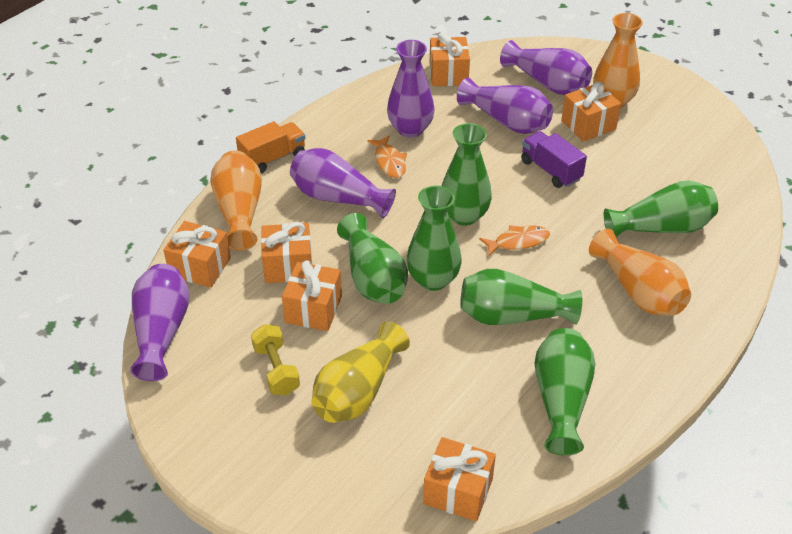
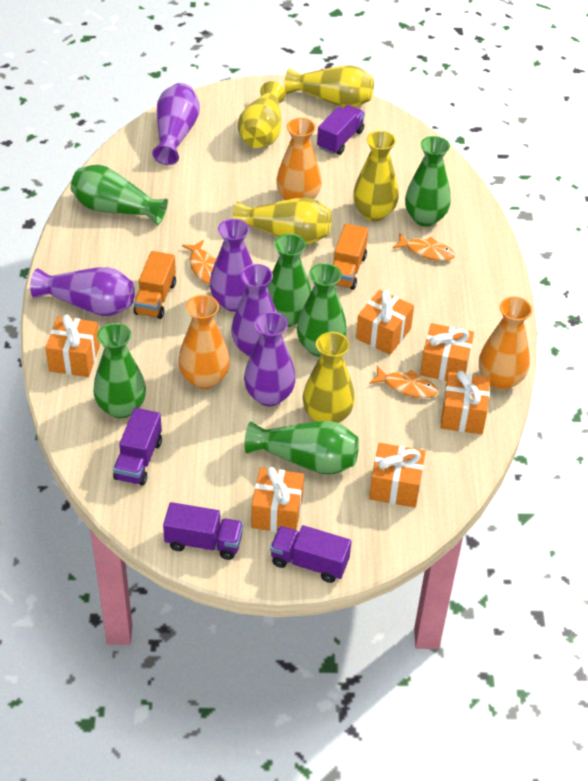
orange fish: 2 -> 3
orange truck: 1 -> 2
purple truck: 1 -> 4
yellow dumbbell: 1 -> 0
yellow vase: 1 -> 5

